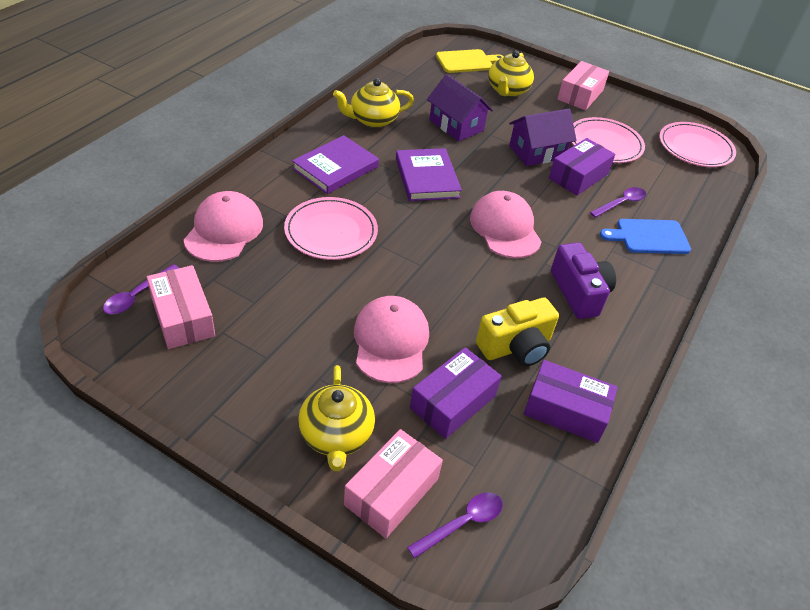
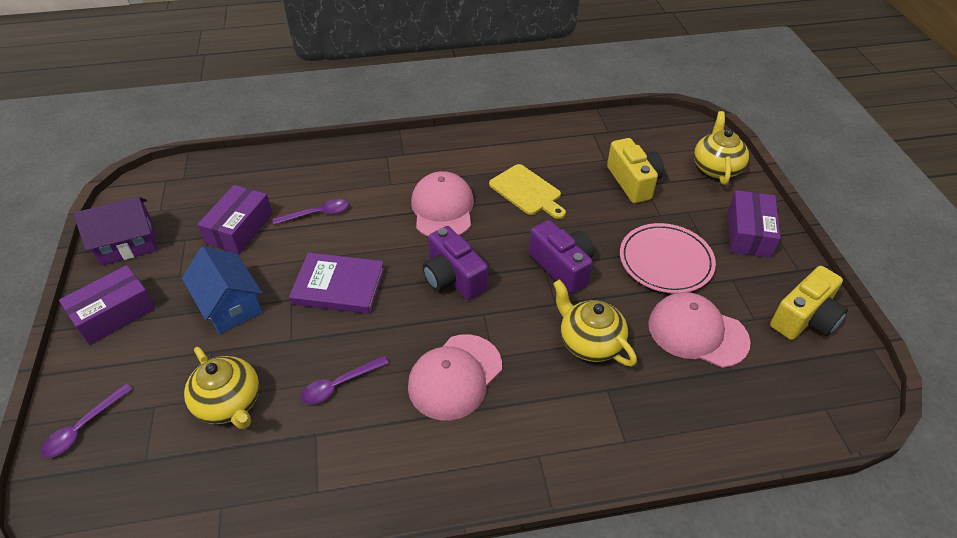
blue cutting board: 1 -> 0
blue house: 0 -> 1
pink box: 3 -> 0
pink plate: 3 -> 1
purple book: 2 -> 1
purple camera: 1 -> 2
purple house: 2 -> 1
yellow camera: 1 -> 2

